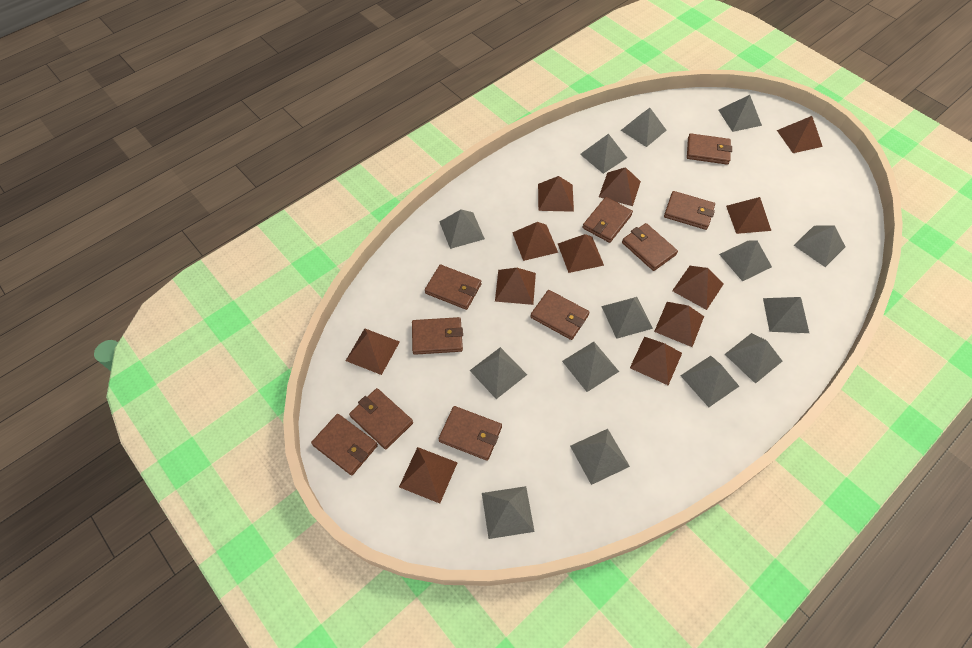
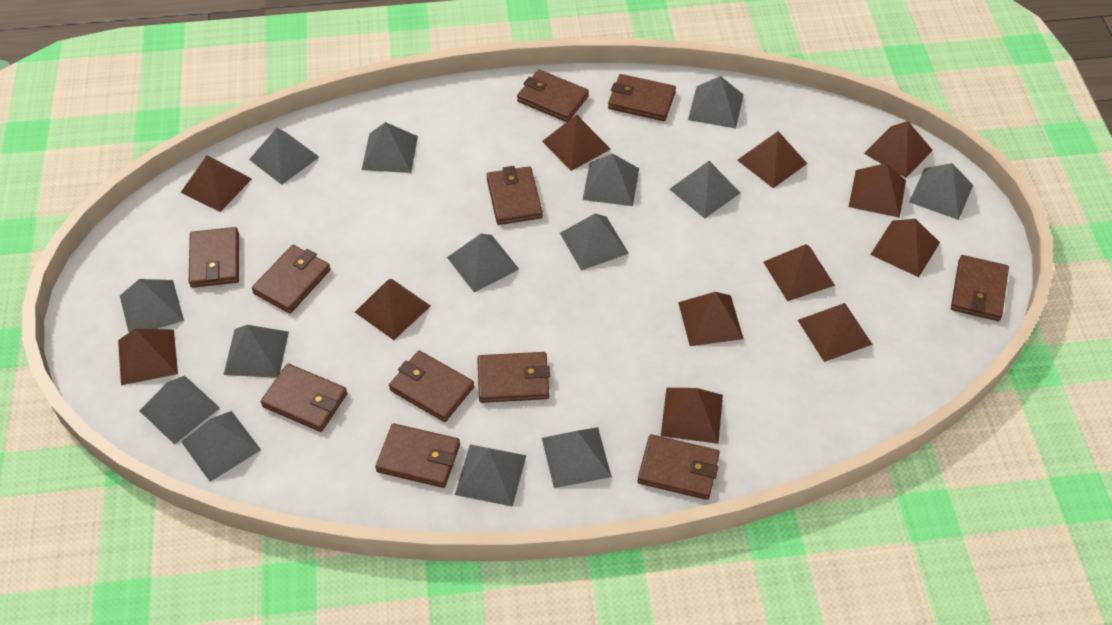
brown wallet: 10 -> 11

